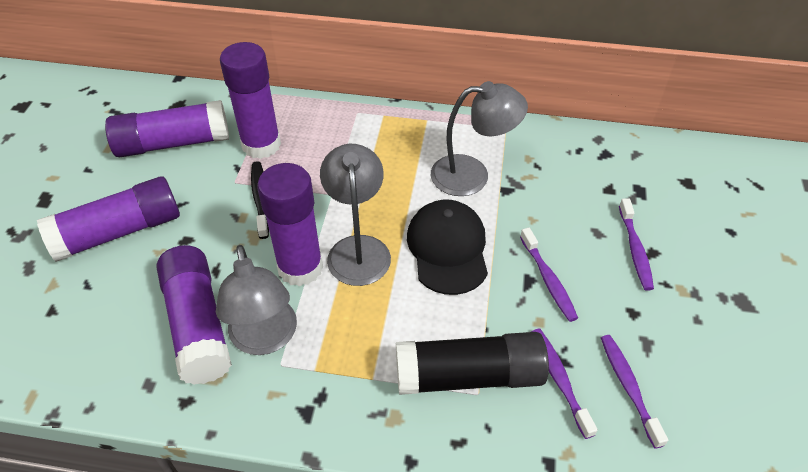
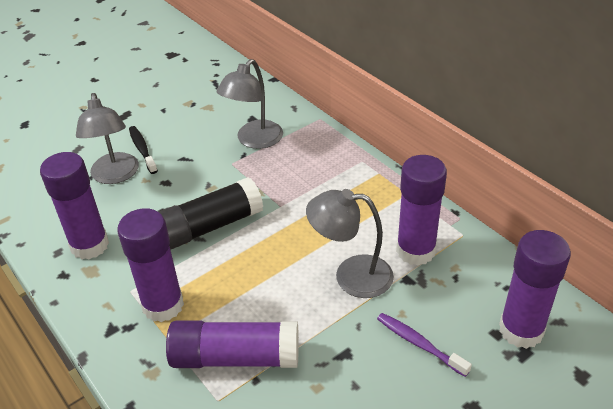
black cap: 1 -> 0
purple toothbrush: 4 -> 1

